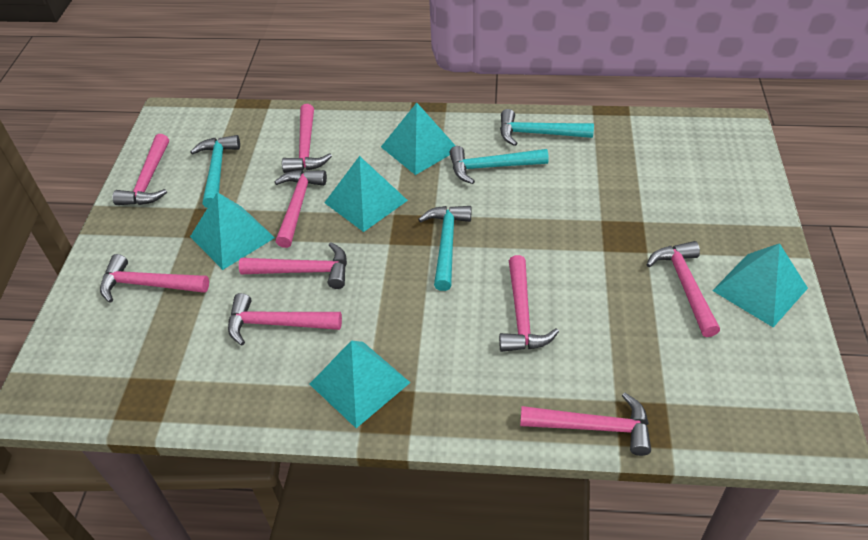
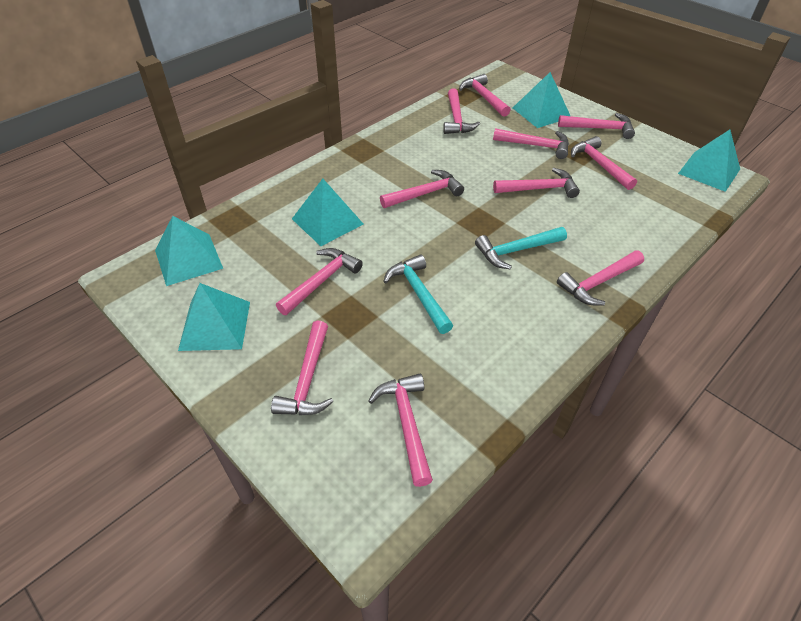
pink hammer: 9 -> 11
turquoise hammer: 4 -> 2

